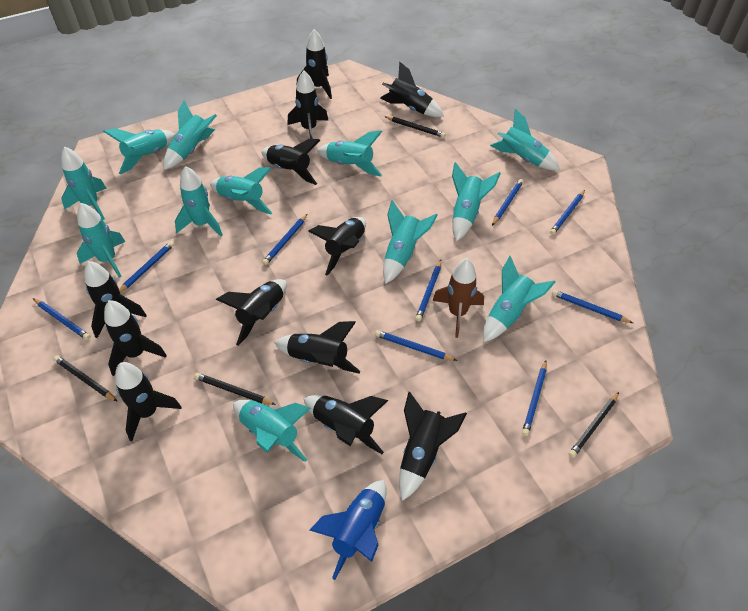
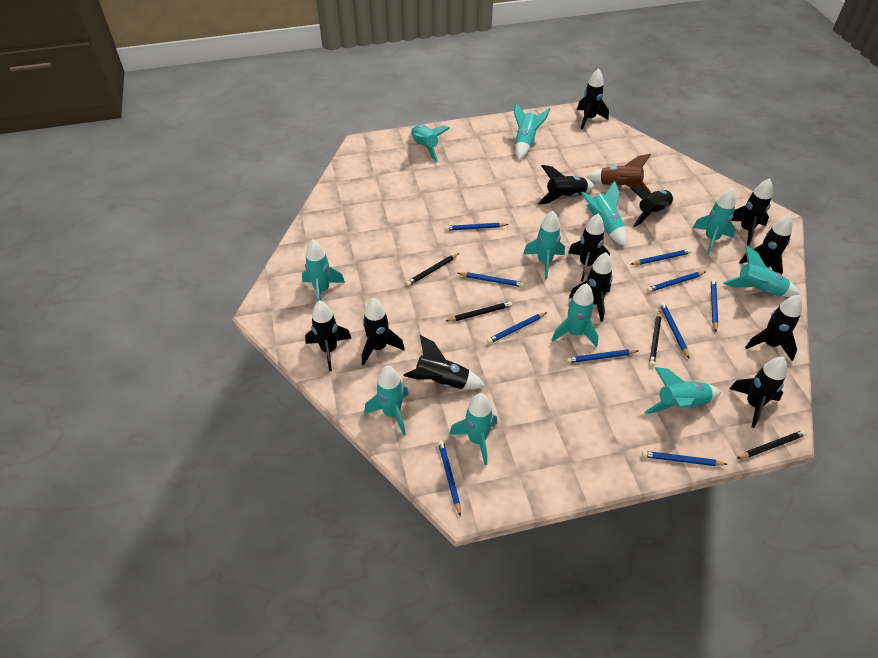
blue pencil: 9 -> 10
blue rocket: 1 -> 0
turquoise rocket: 12 -> 11

